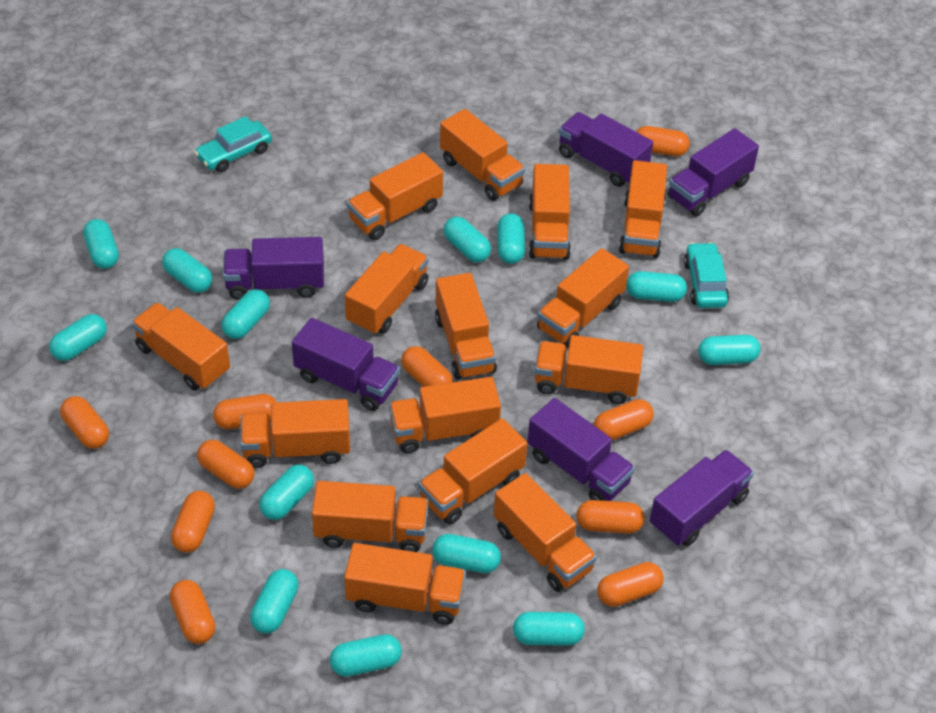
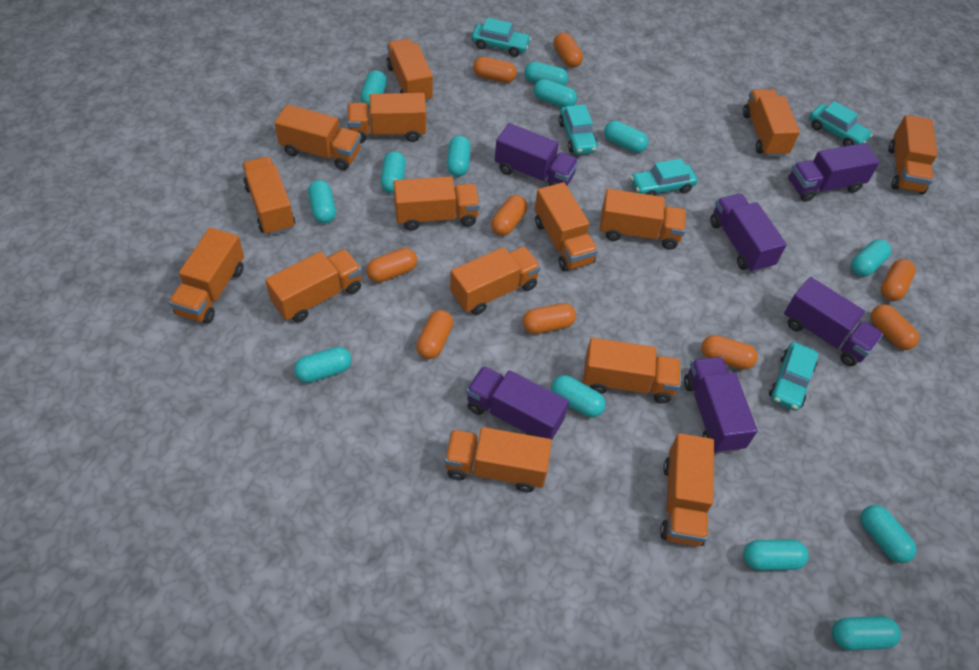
orange capsule: 10 -> 9
turquoise car: 2 -> 5

